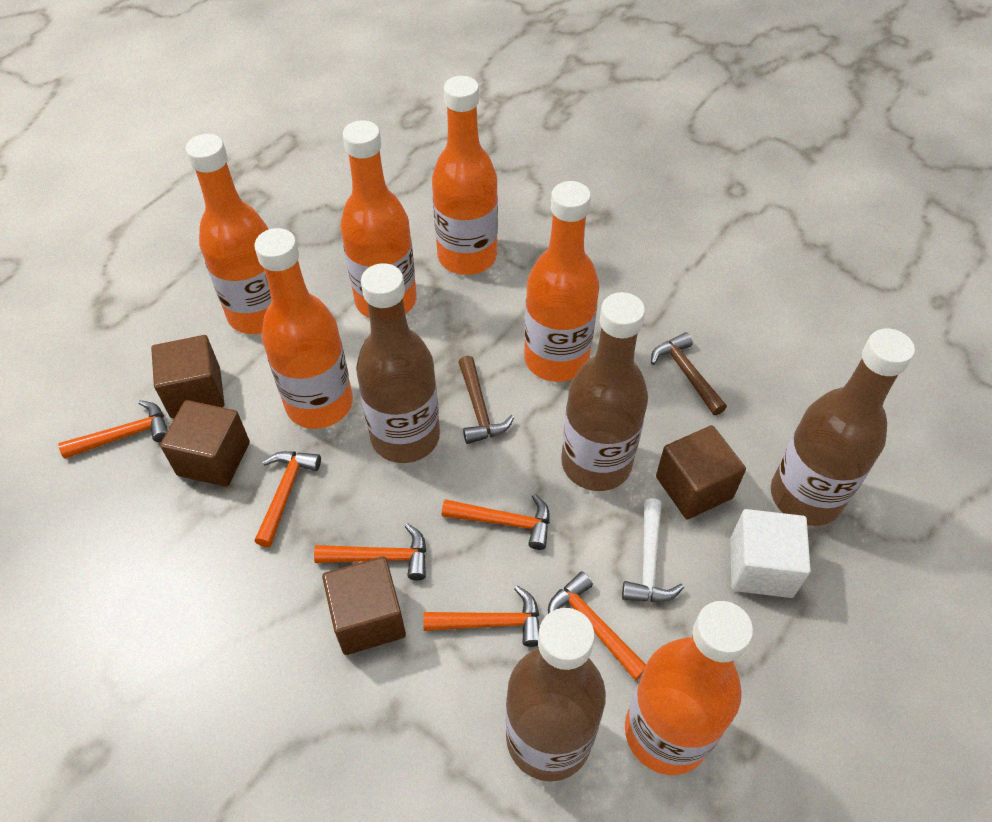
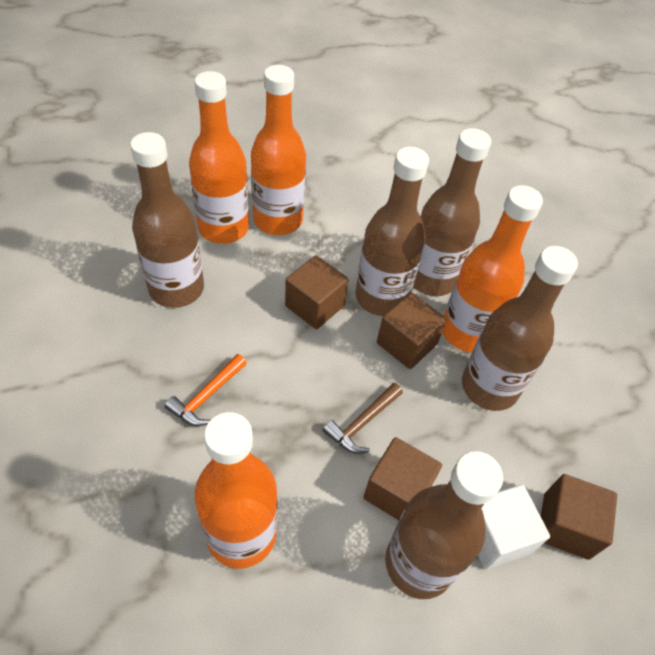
brown bottle: 4 -> 5
brown hammer: 2 -> 1
orange bottle: 6 -> 4
orange hammer: 6 -> 1
white hammer: 1 -> 0

